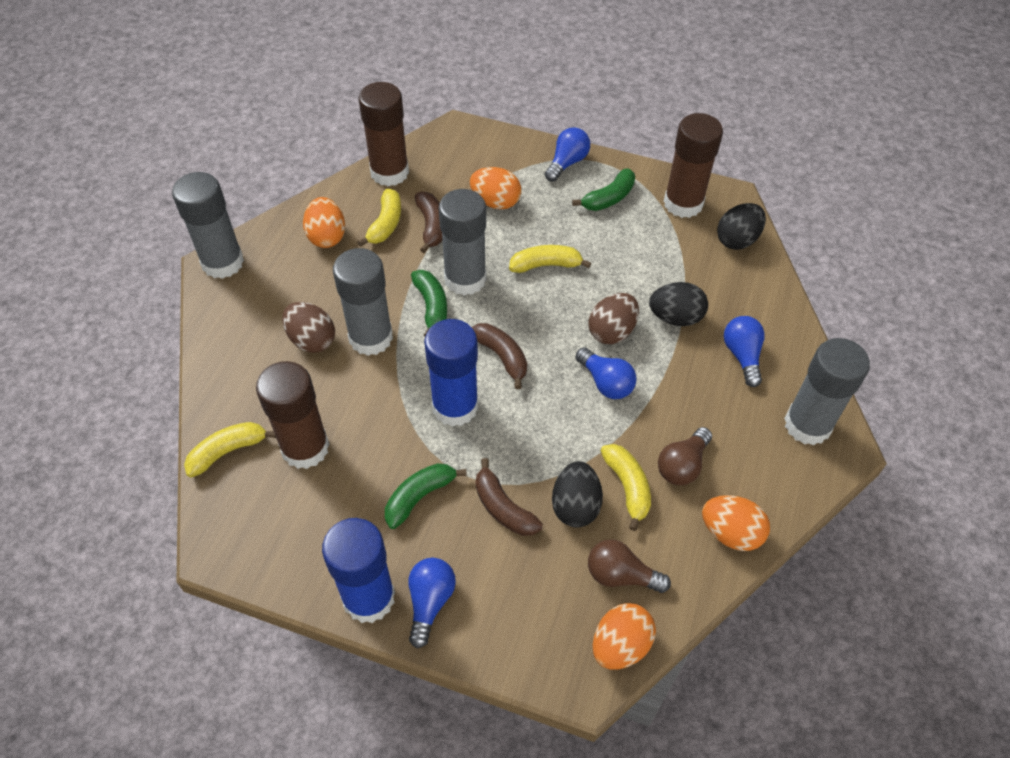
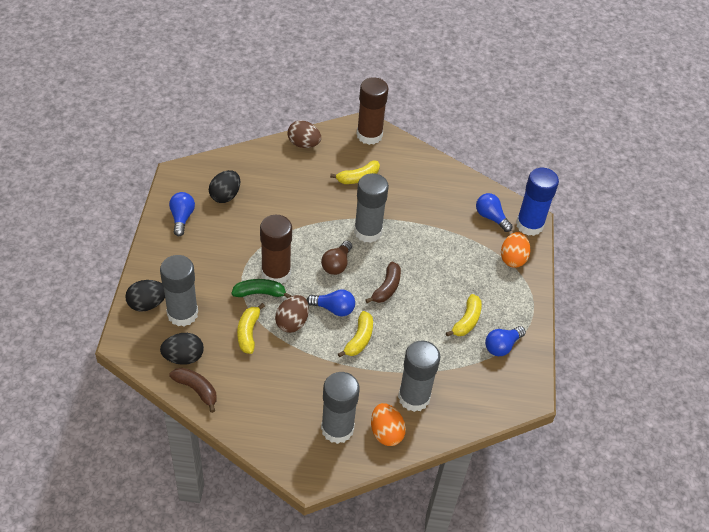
blue glue stick: 2 -> 1
brown banana: 3 -> 2
brown glue stick: 3 -> 2
brown light bulb: 2 -> 1
green banana: 3 -> 1
orange egg: 4 -> 2

